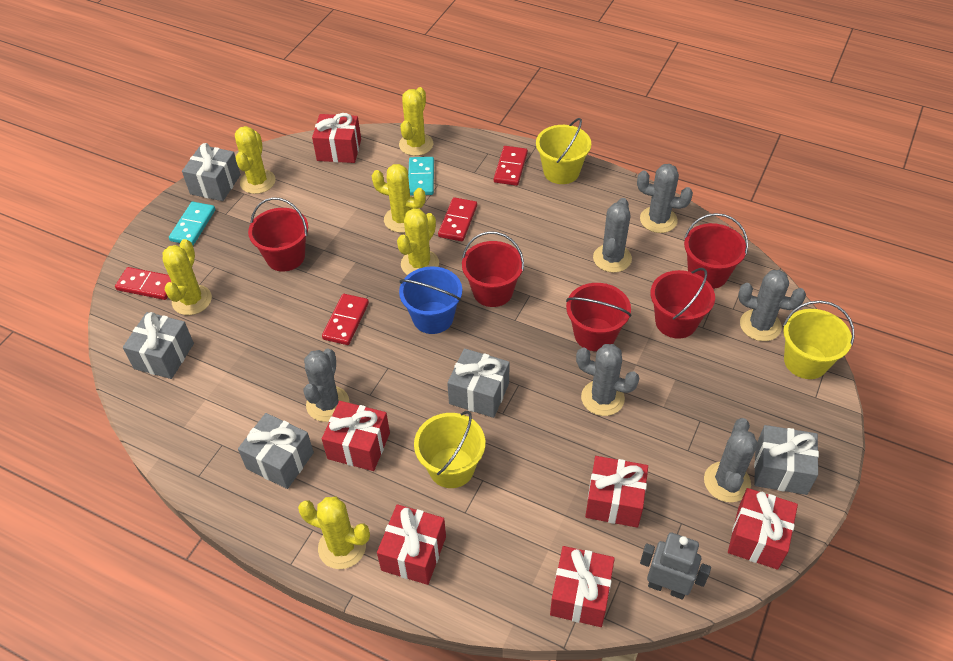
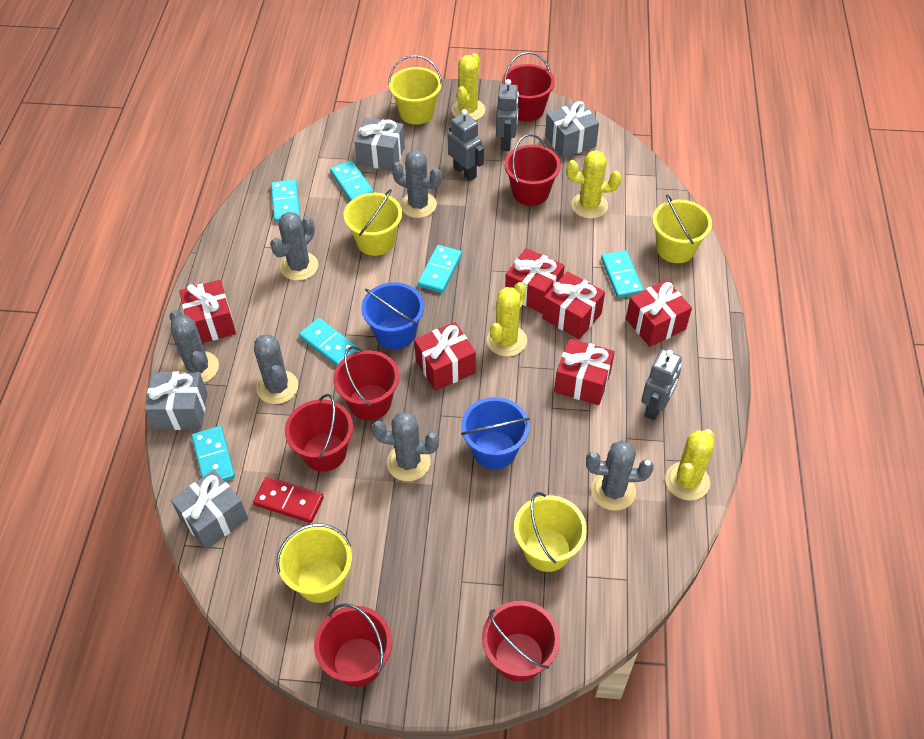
blue bucket: 1 -> 2
grey gift: 5 -> 4
grey robot: 1 -> 3
red bucket: 5 -> 6
red domino: 4 -> 1
turquoise domino: 2 -> 6
yellow bucket: 3 -> 5
yellow cactus: 6 -> 4

